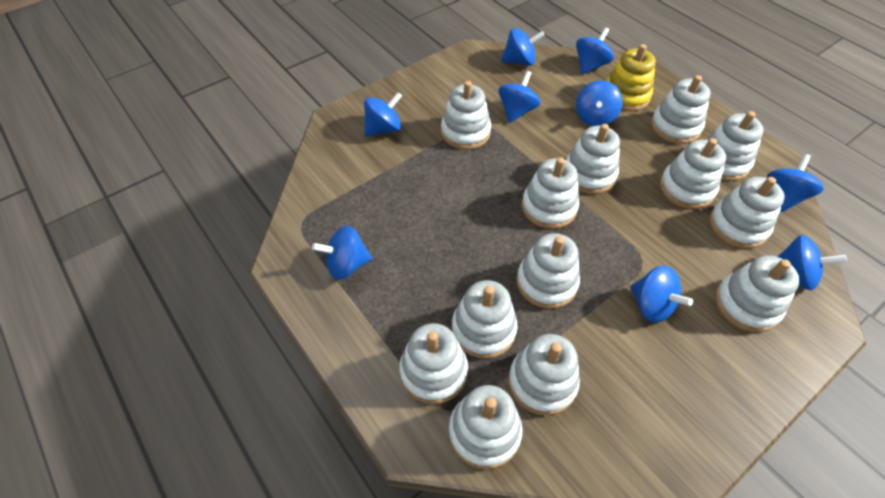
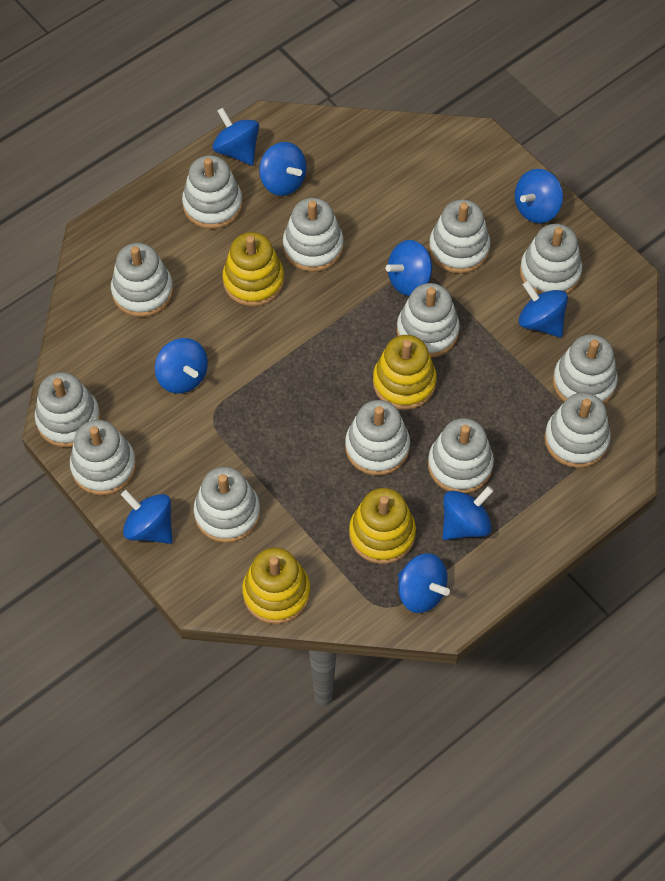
yellow stacking toy: 1 -> 4

